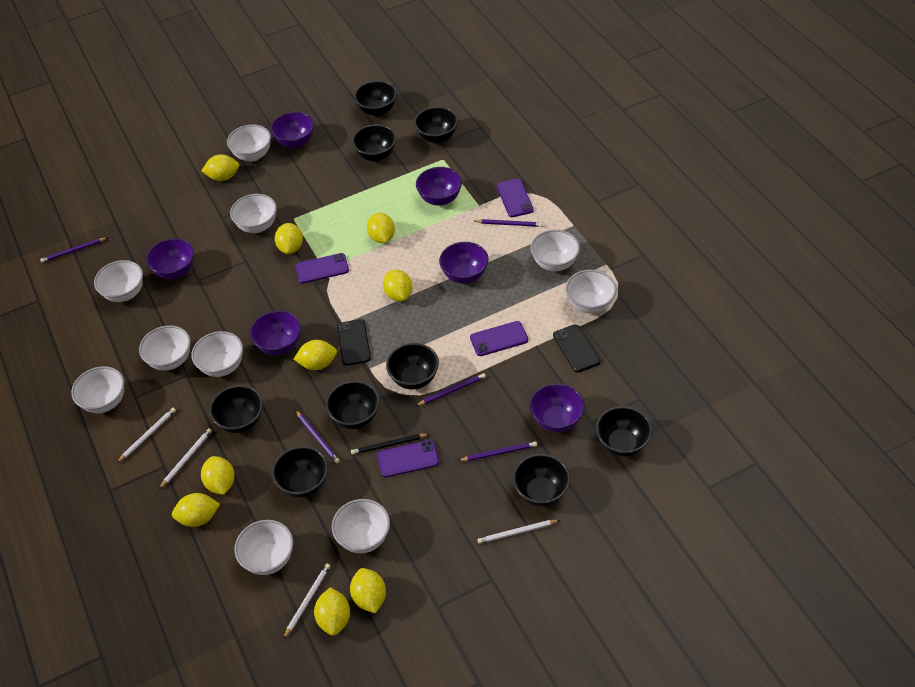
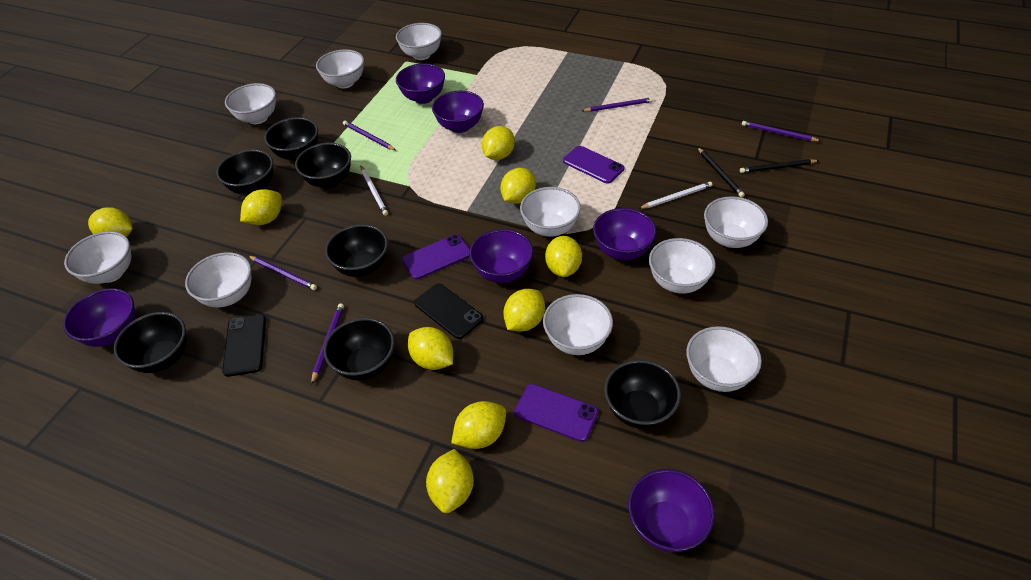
black bowl: 9 -> 7
black pencil: 1 -> 2
purple phone: 4 -> 3
white pencil: 4 -> 2

